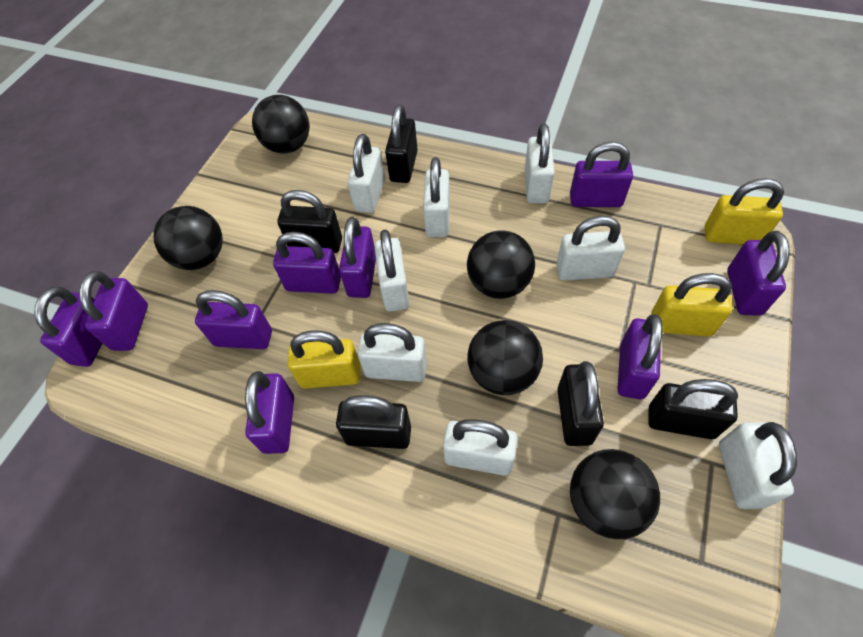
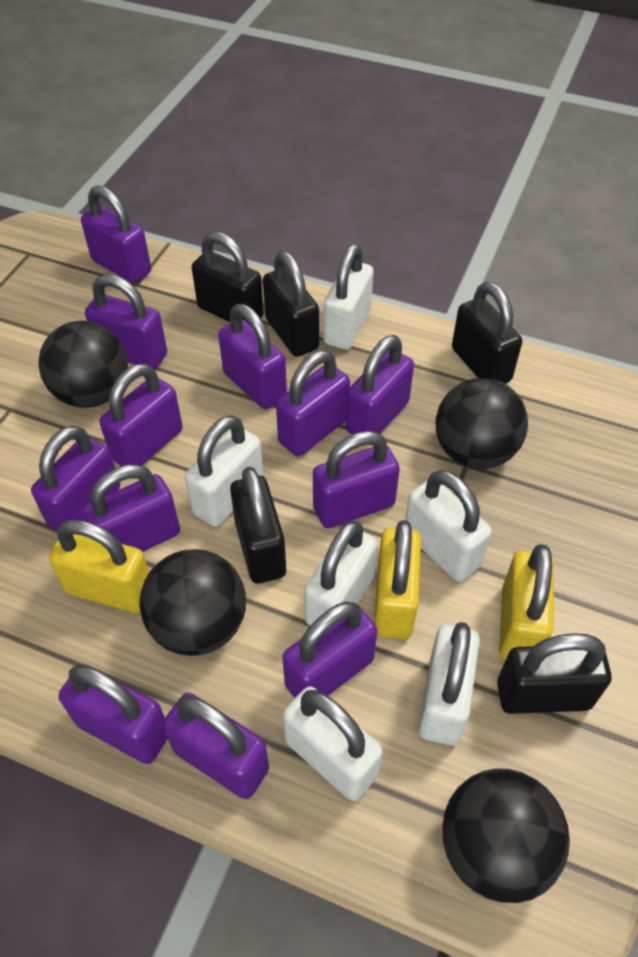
black ball: 5 -> 4
purple padlock: 9 -> 12
white padlock: 8 -> 6

